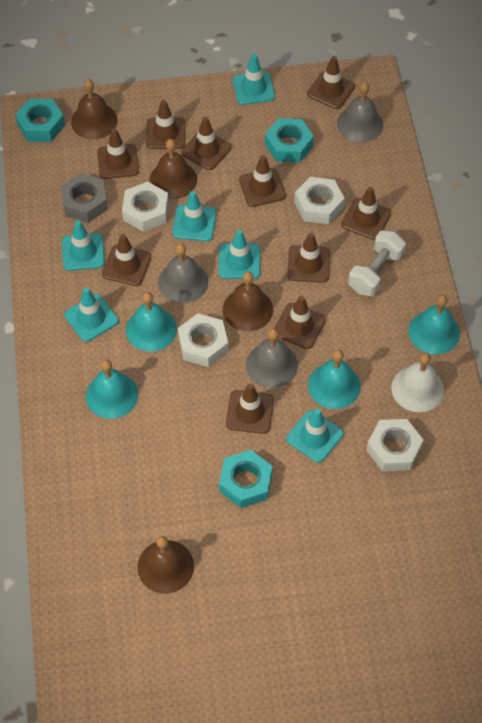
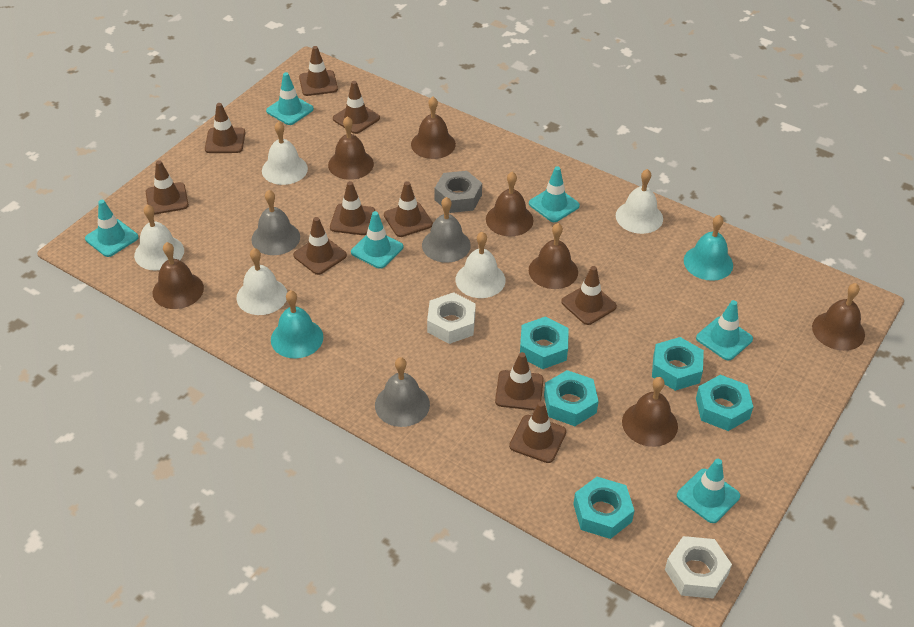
brown bell: 4 -> 7
turquoise bell: 4 -> 2
turquoise nut: 3 -> 5
white bell: 1 -> 5
white dumbbell: 1 -> 0
white nut: 4 -> 2

